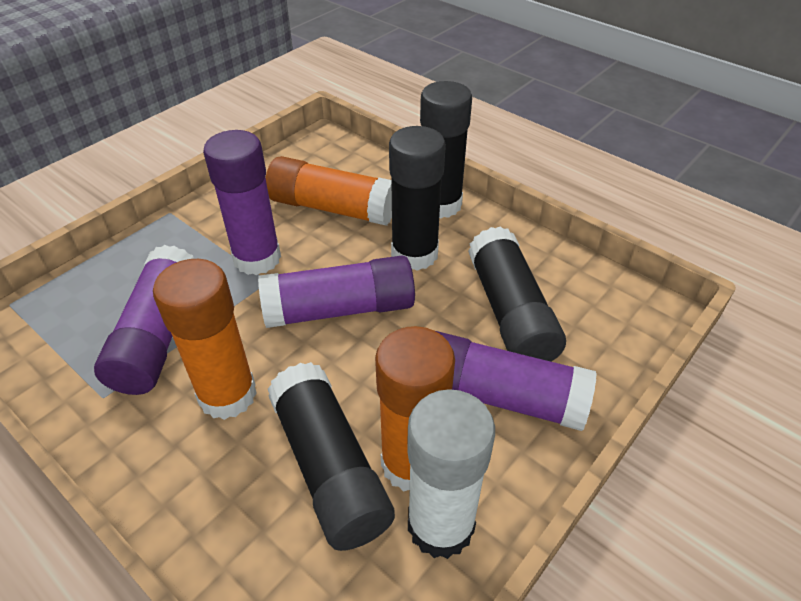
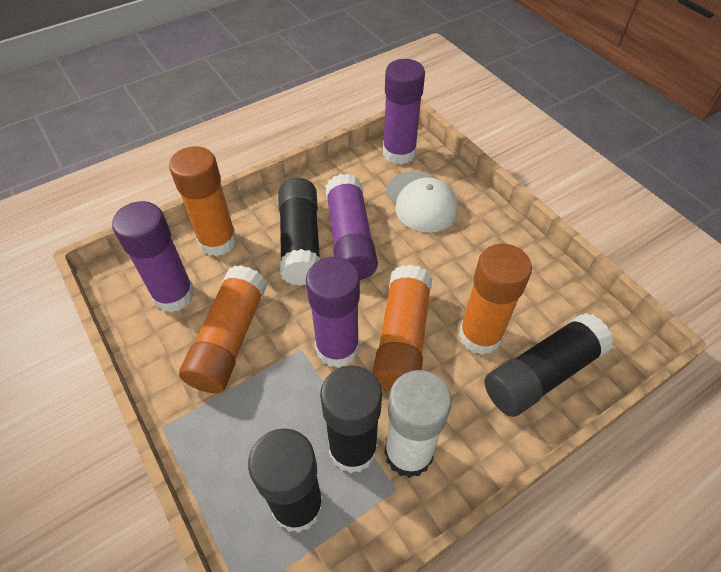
orange glue stick: 3 -> 4
white cap: 0 -> 1

